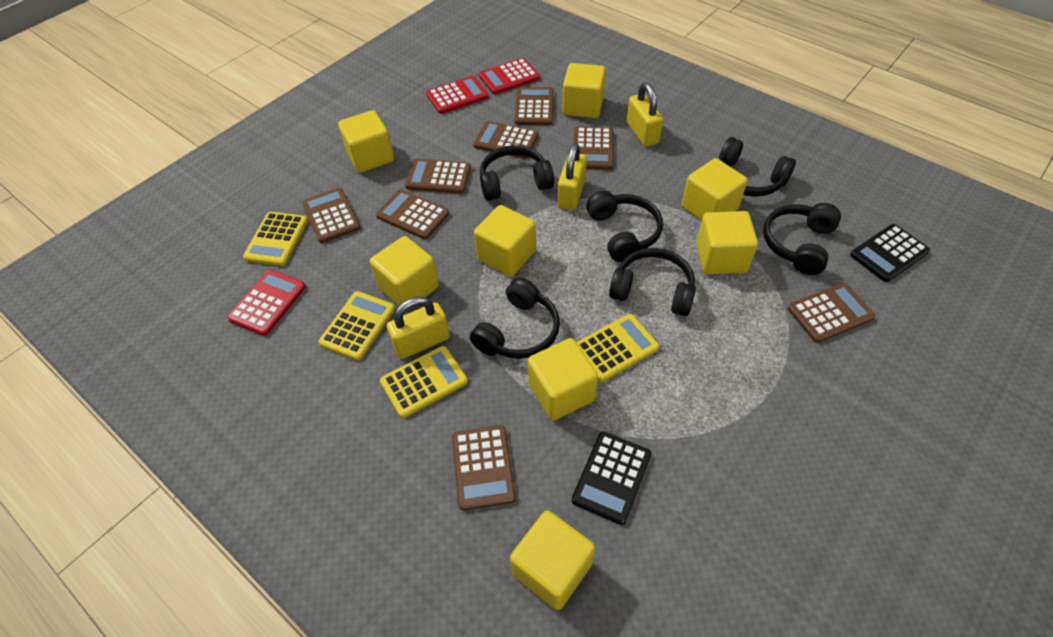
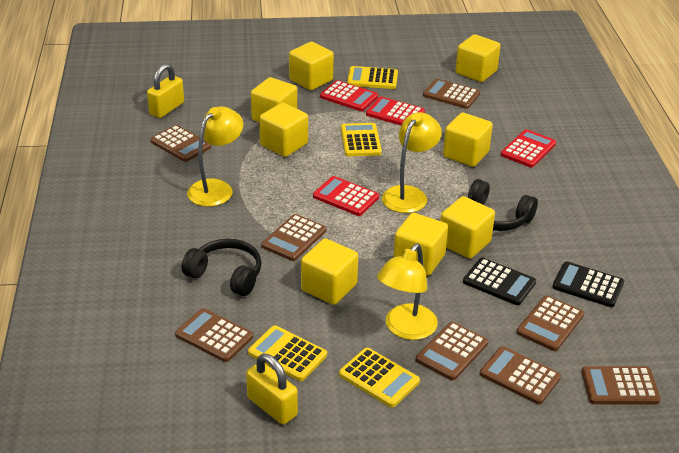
black headphones: 6 -> 2
red calculator: 3 -> 4
yellow lamp: 0 -> 3
yellow padlock: 3 -> 2

